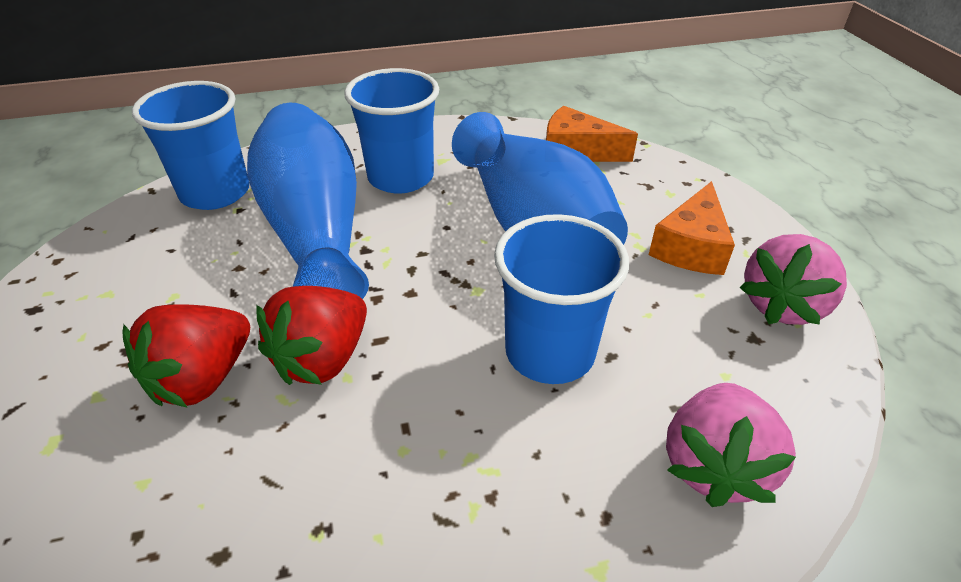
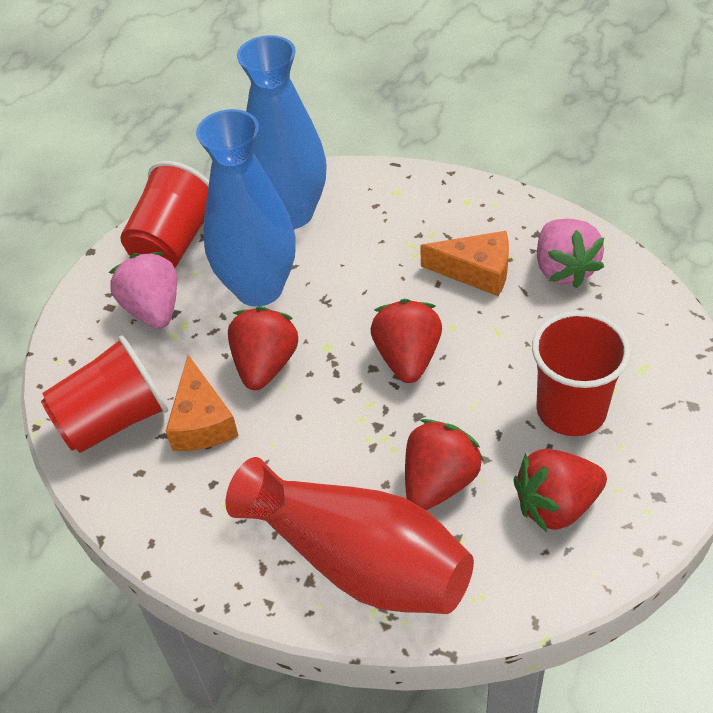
blue cup: 3 -> 0
red cup: 0 -> 3
red strawberry: 2 -> 4
red vase: 0 -> 1

